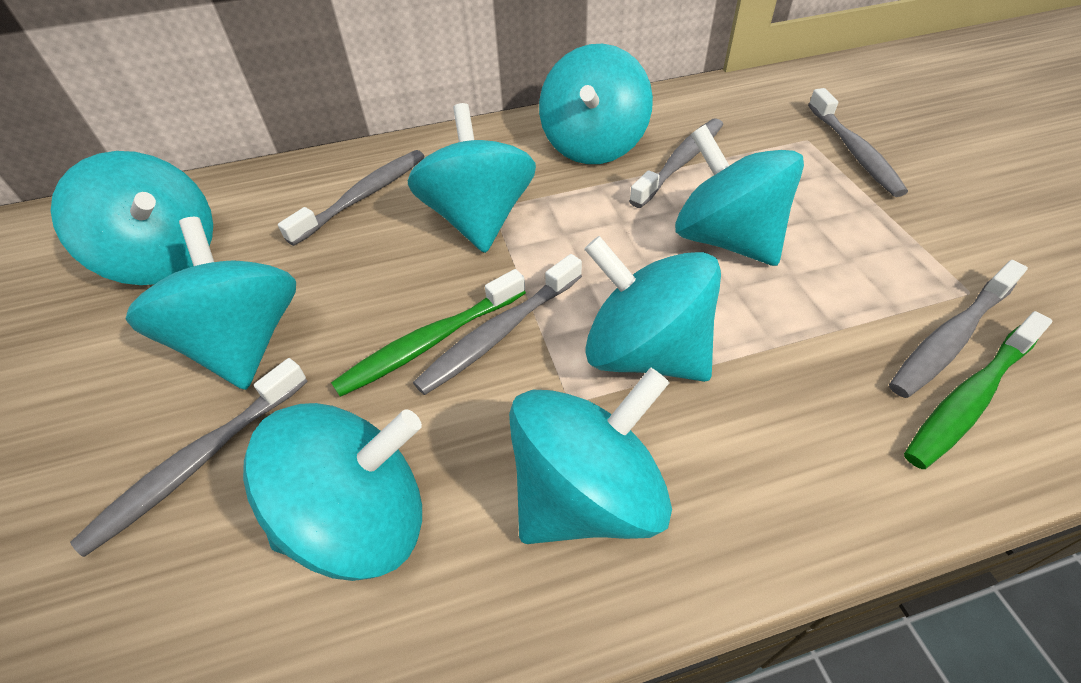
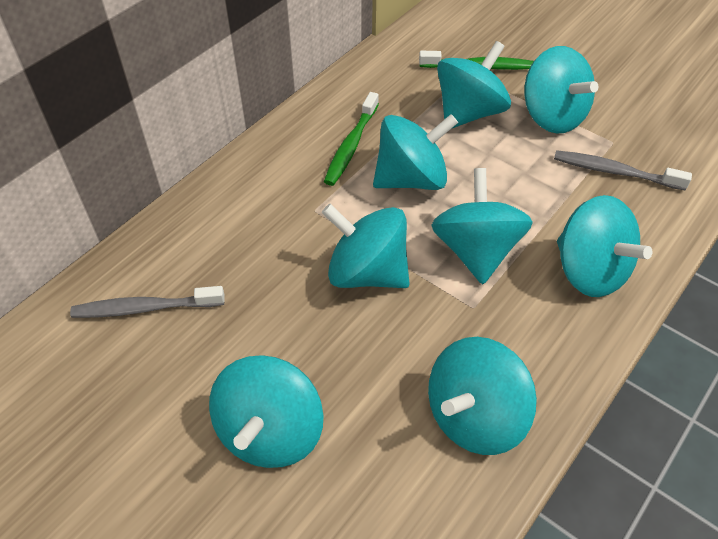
grey toothbrush: 6 -> 2

